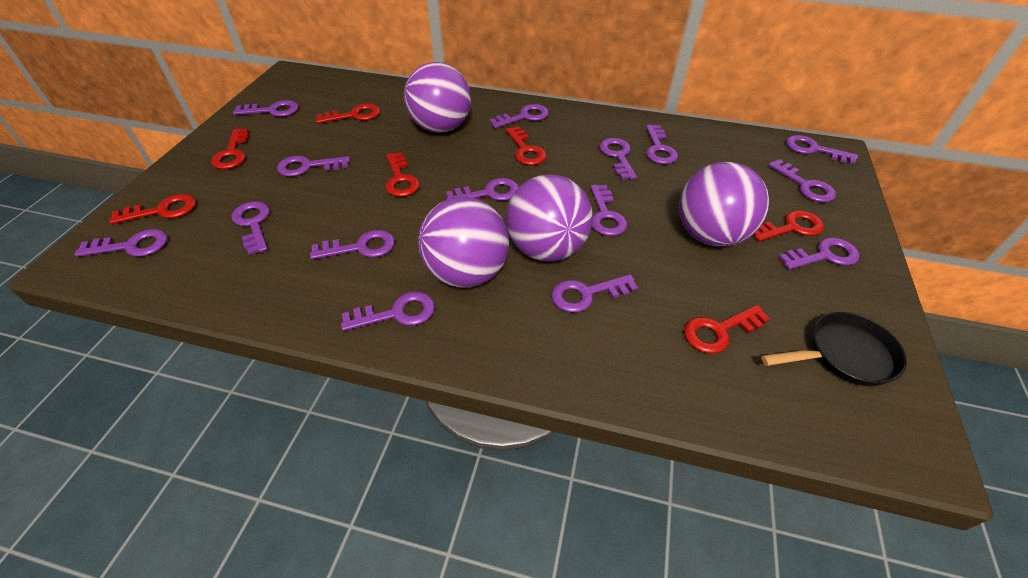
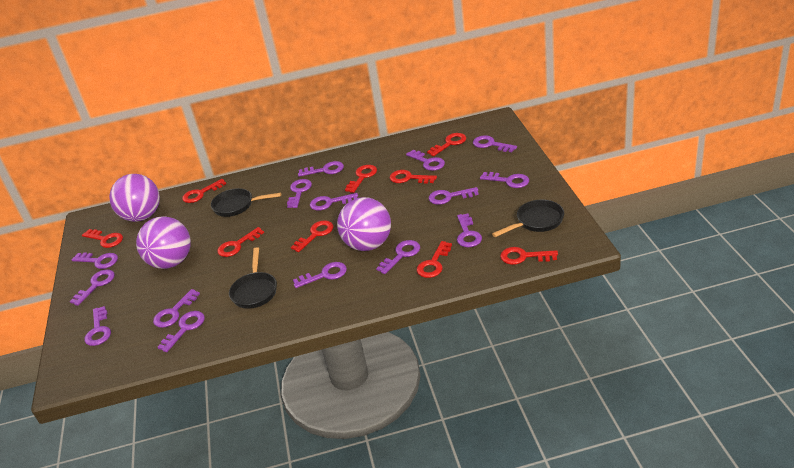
black pan: 1 -> 3
purple ball: 4 -> 3
red key: 7 -> 9

